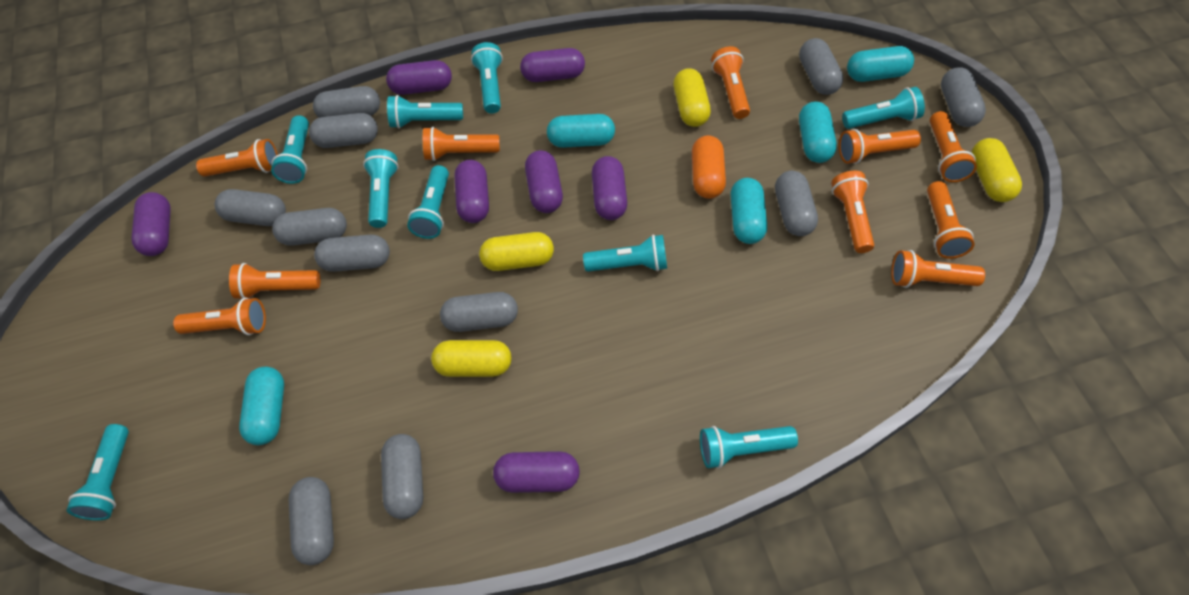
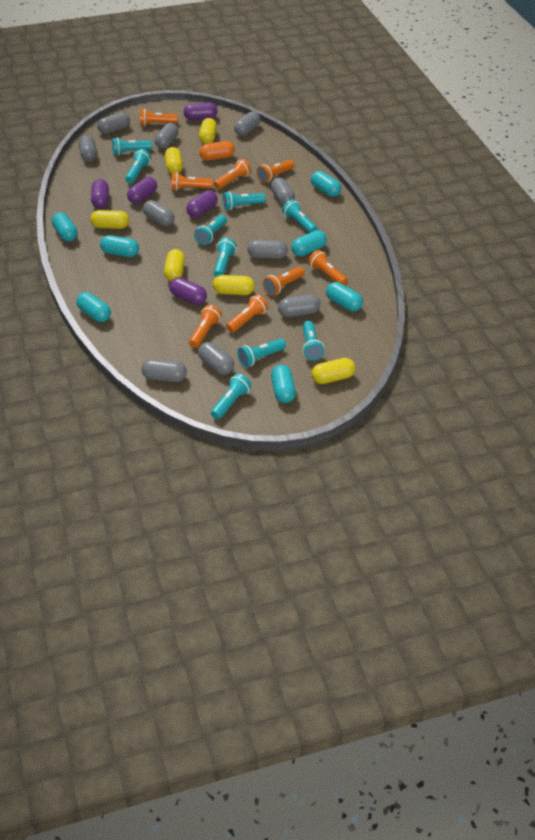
grey capsule: 11 -> 10
orange flashlight: 10 -> 8
purple capsule: 7 -> 5
turquoise capsule: 5 -> 7
yellow capsule: 4 -> 6

